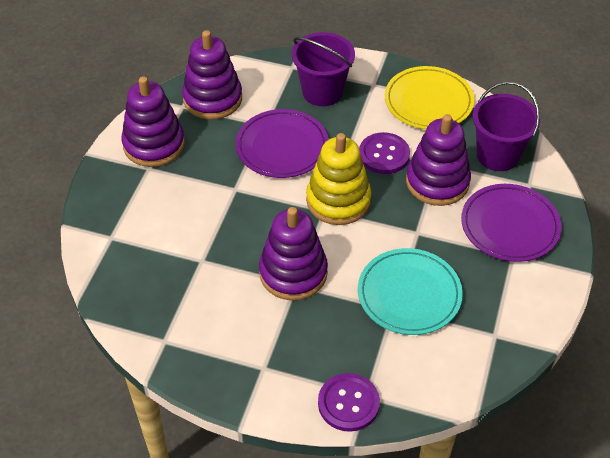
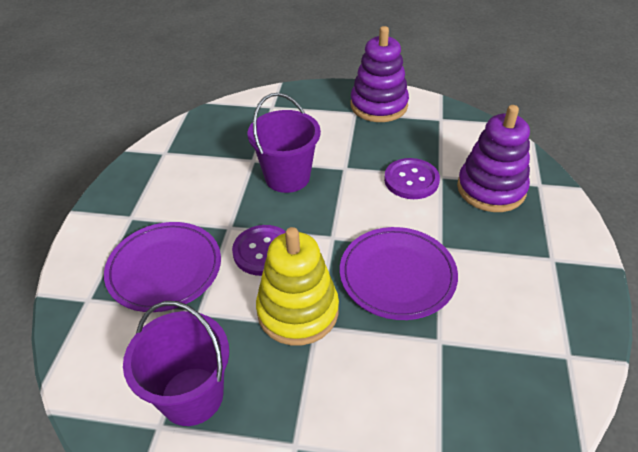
purple stacking toy: 4 -> 2
turquoise plate: 1 -> 0
yellow plate: 1 -> 0

